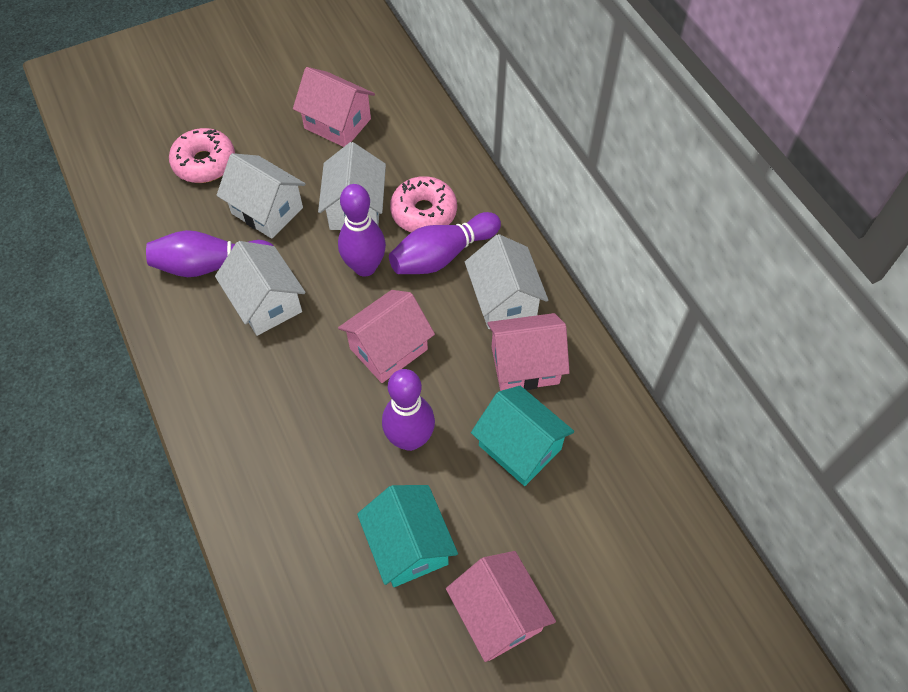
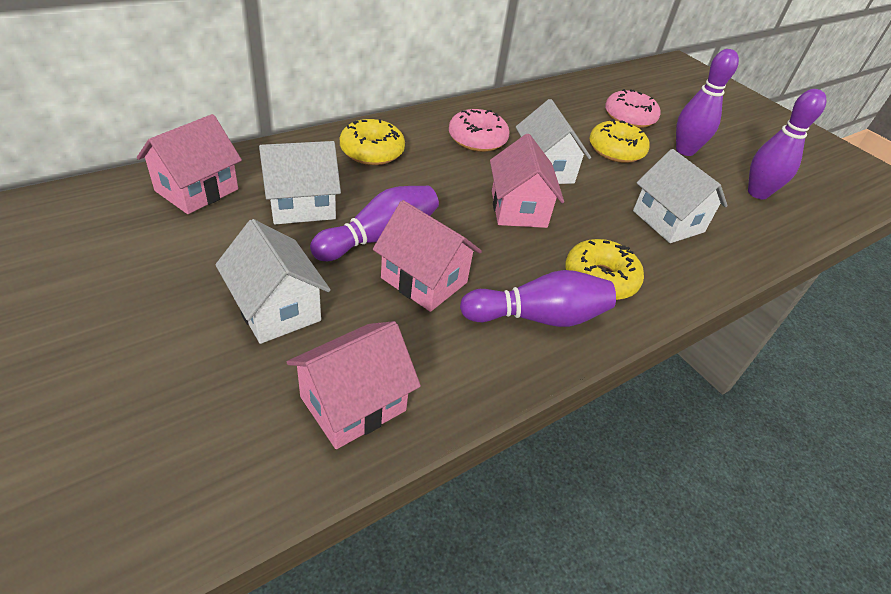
turquoise house: 2 -> 0
yellow donut: 0 -> 3

